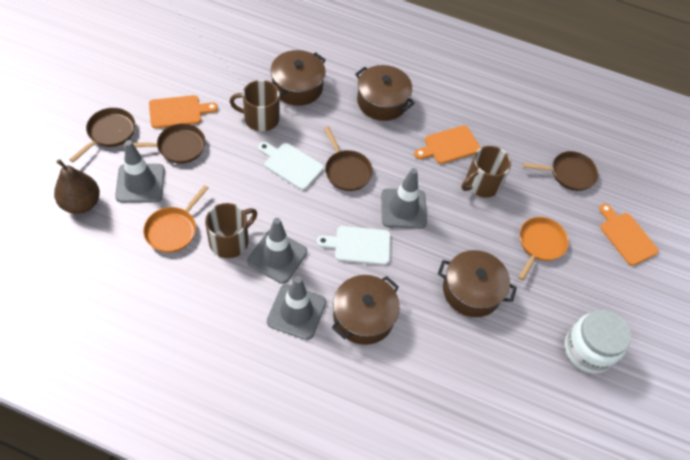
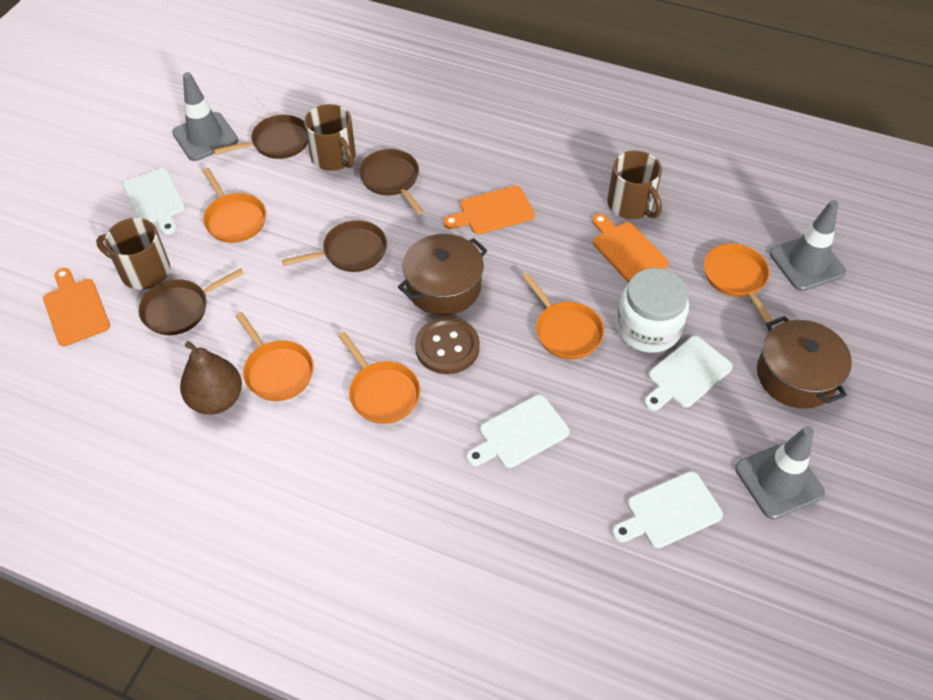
brown button: 0 -> 1
brown pot: 4 -> 2
grey traffic cone: 4 -> 3
orange pan: 2 -> 5
white cutting board: 2 -> 4

